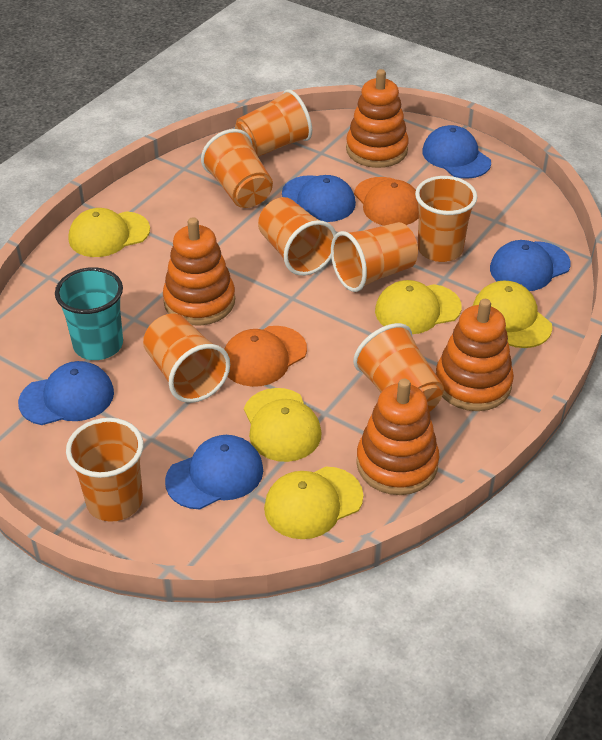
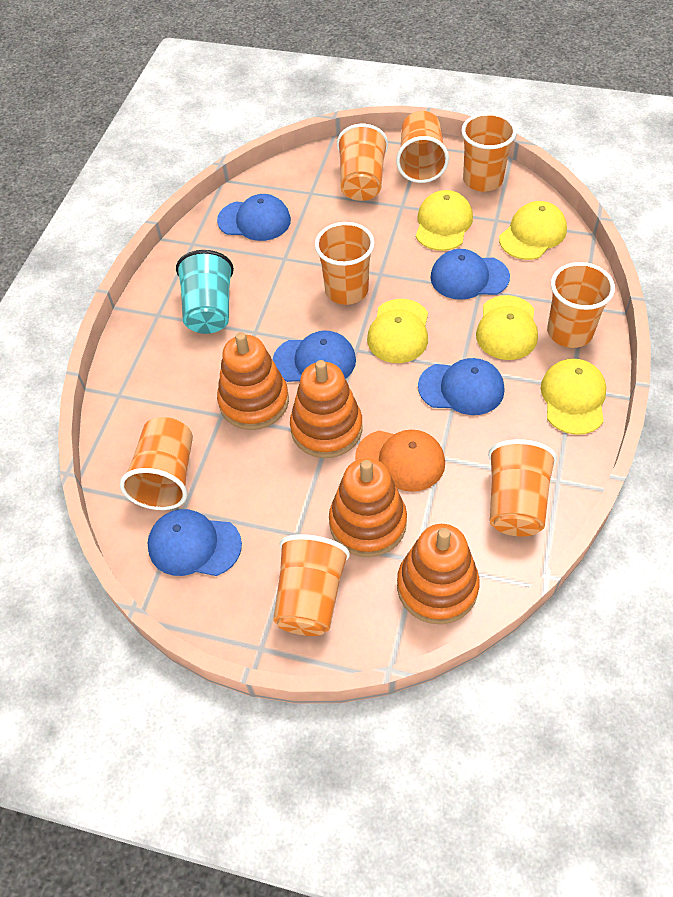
orange cap: 2 -> 1

